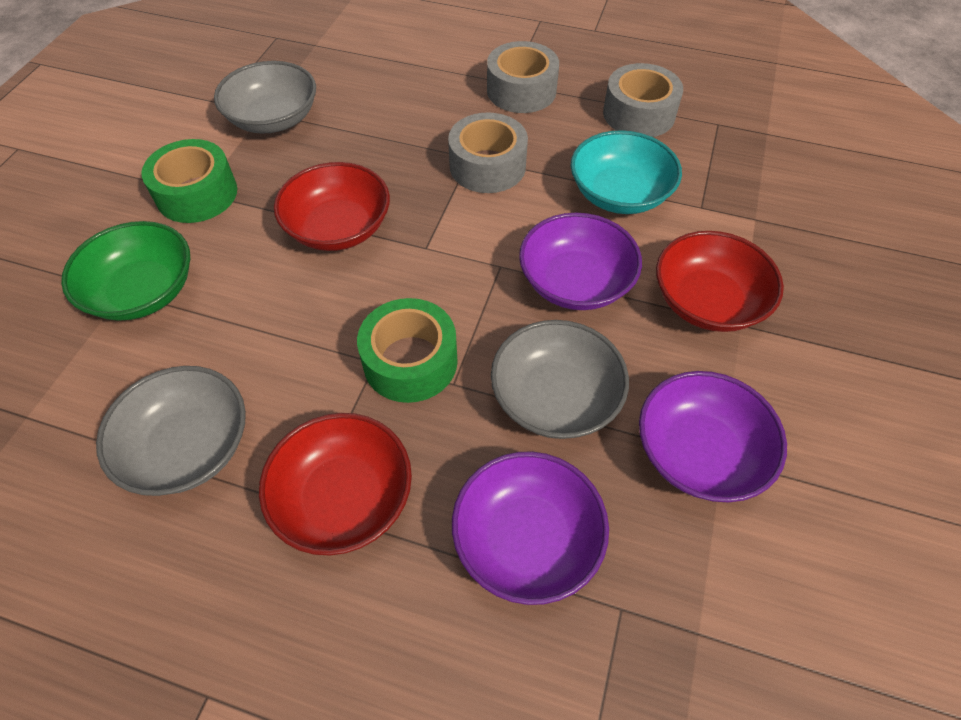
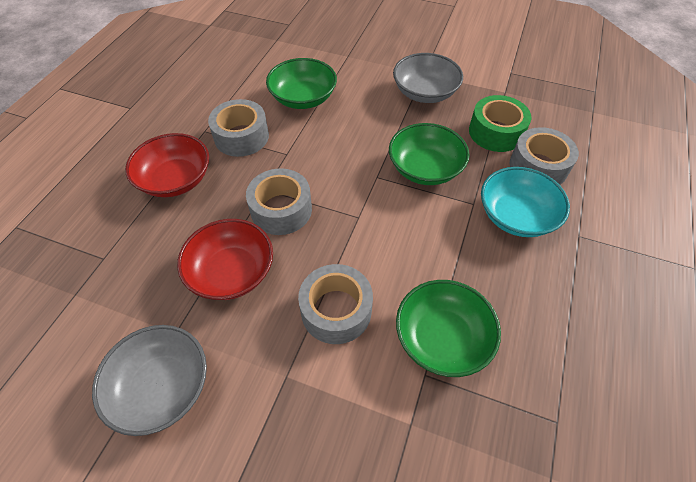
green bowl: 1 -> 3
green tape: 2 -> 1
grey bowl: 3 -> 2
grey tape: 3 -> 4
purple bowl: 3 -> 0
red bowl: 3 -> 2

